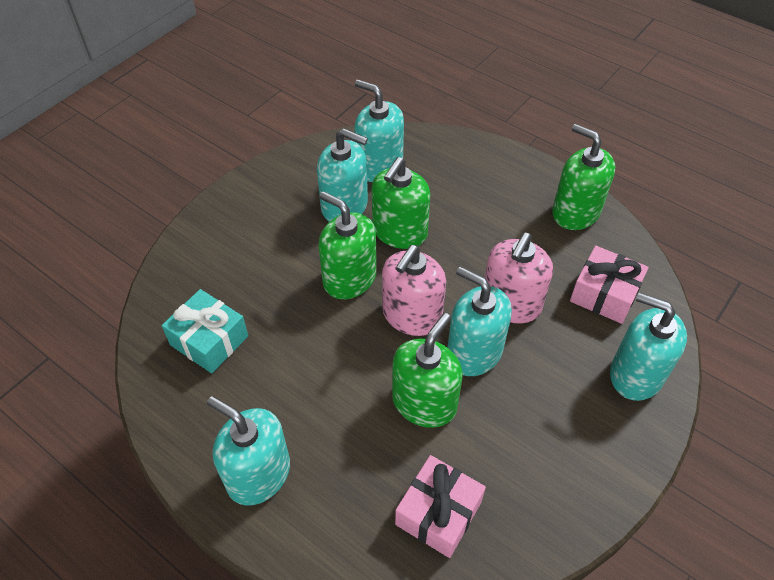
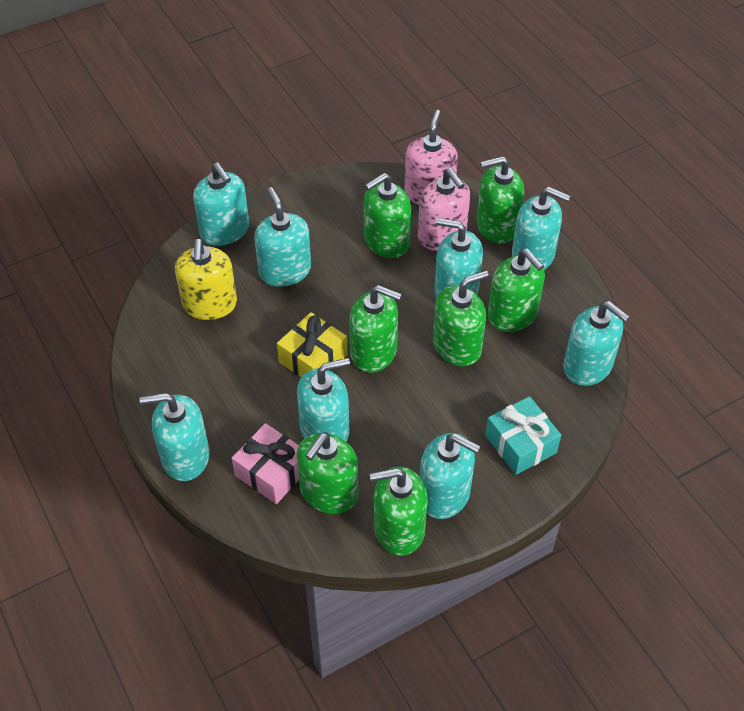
green soap dispenser: 4 -> 7
pink gift: 2 -> 1
turquoise soap dispenser: 5 -> 8
yellow gift: 0 -> 1
yellow soap dispenser: 0 -> 1

